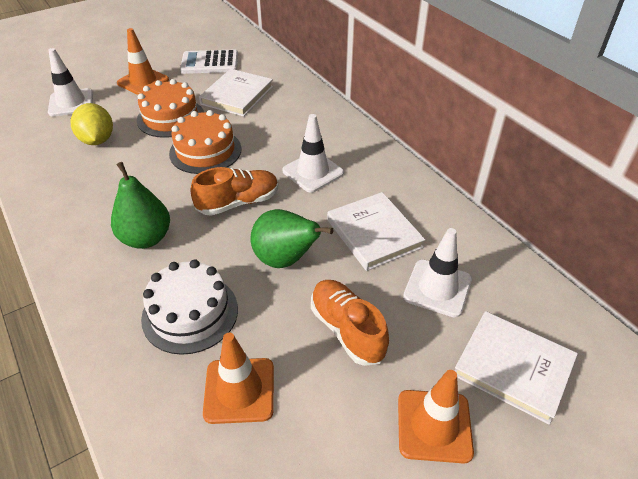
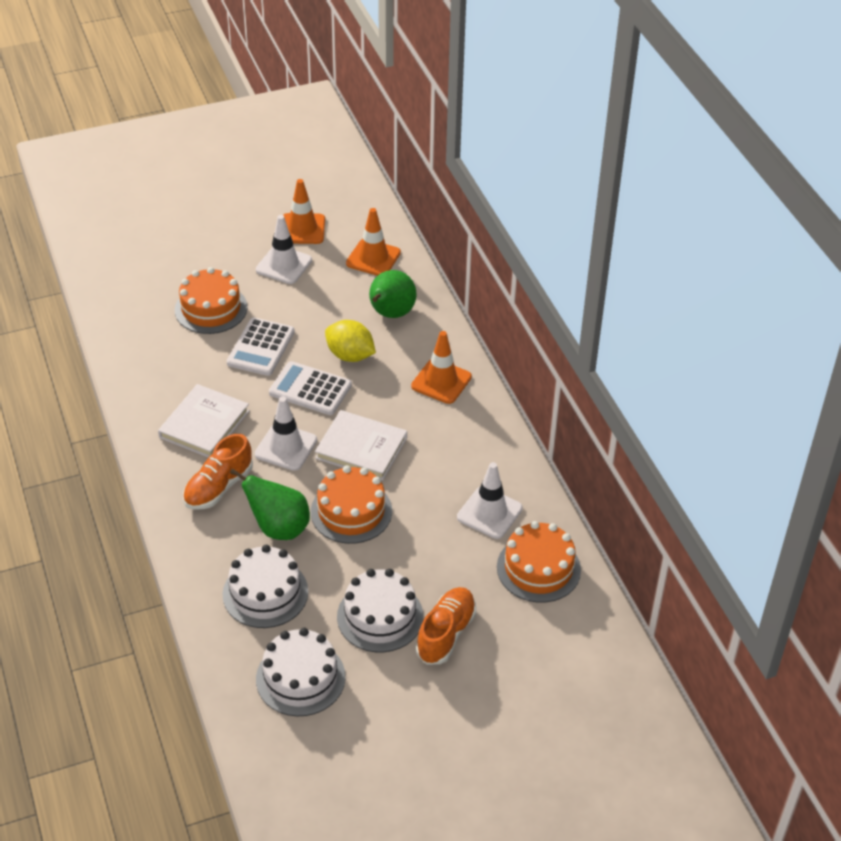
orange cake: 2 -> 3
white book: 3 -> 2
white cake: 1 -> 3
white calculator: 1 -> 2

